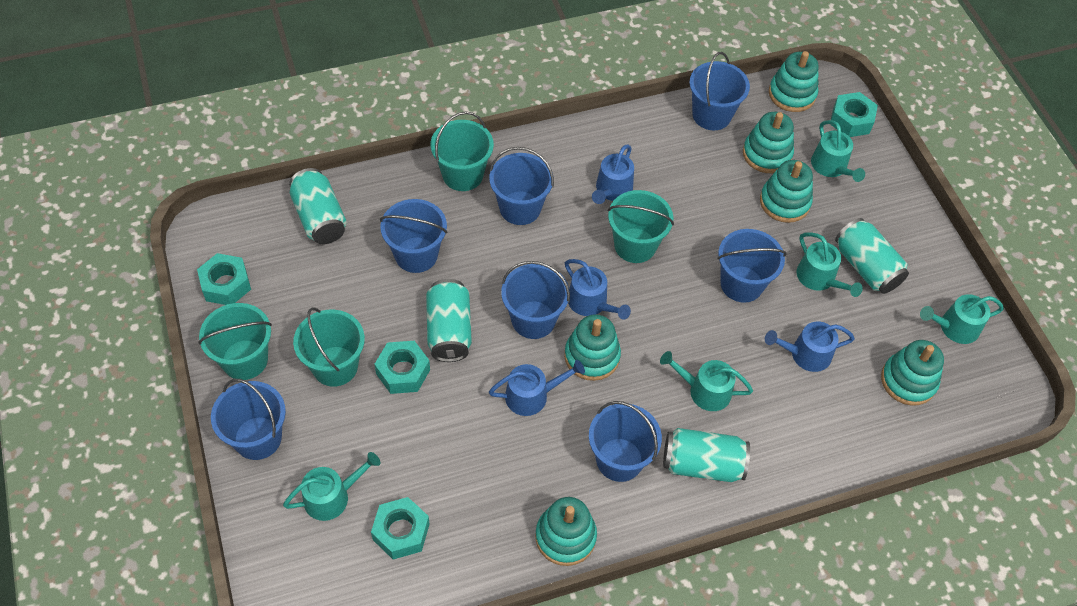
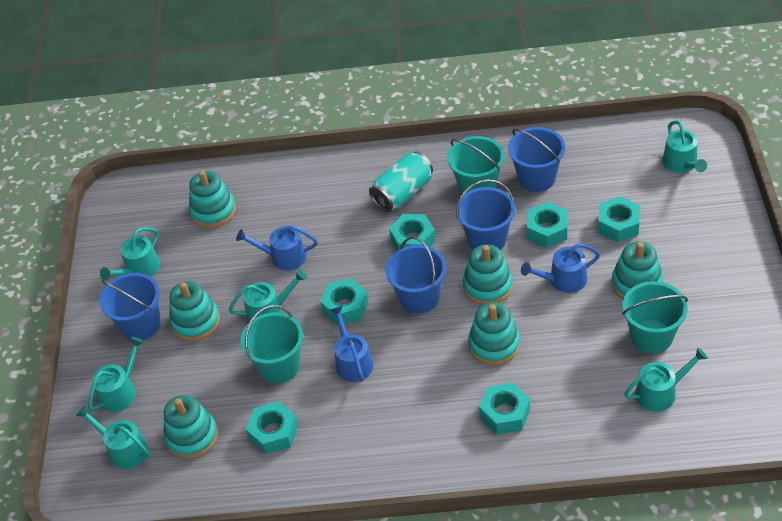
blue bucket: 7 -> 4
blue watering can: 4 -> 3
turquoise bucket: 4 -> 3
turquoise can: 4 -> 1
turquoise nut: 4 -> 6
turquoise watering can: 5 -> 6

